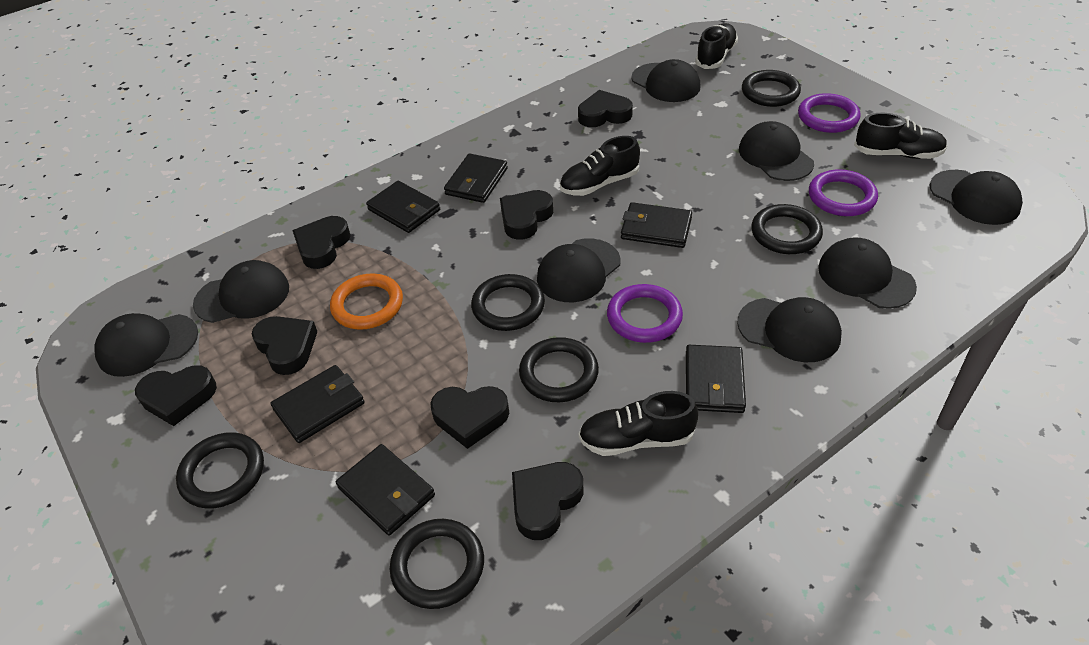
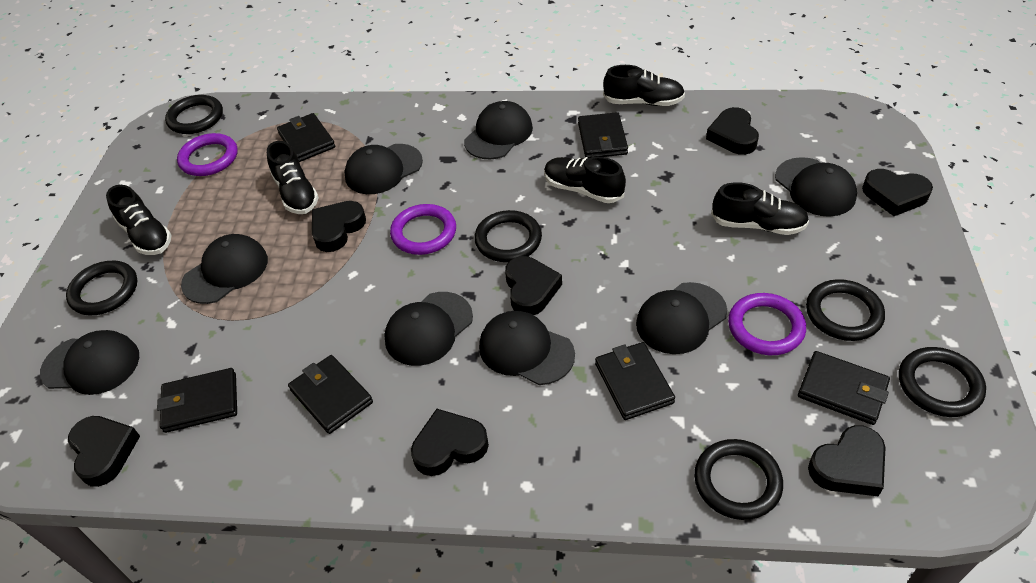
black shoe: 4 -> 5
orange ring: 1 -> 0

